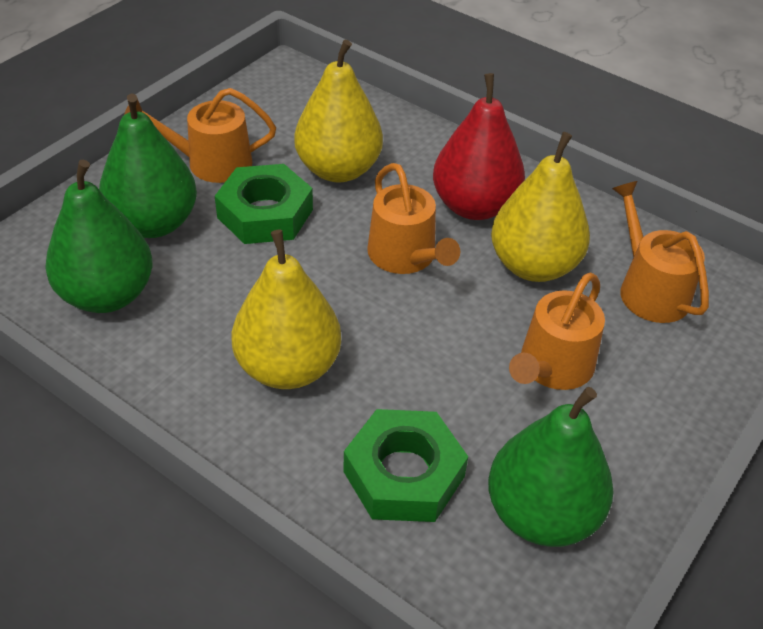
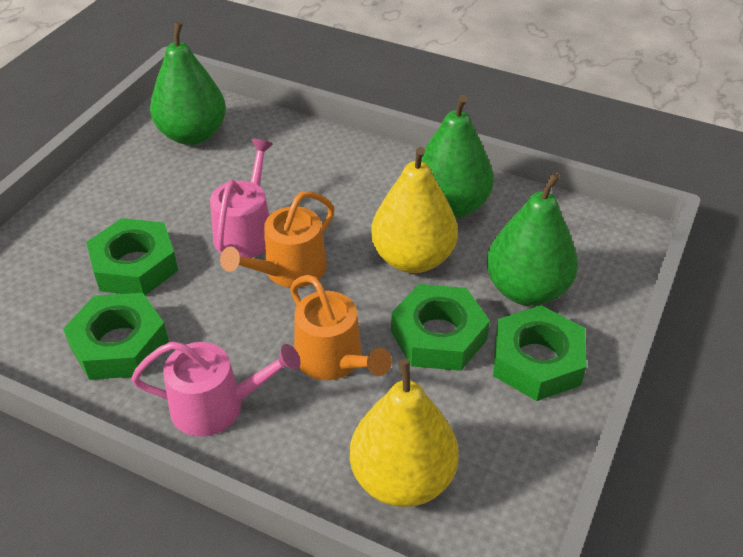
green nut: 2 -> 4
orange watering can: 4 -> 2
pink watering can: 0 -> 2
red pear: 1 -> 0
yellow pear: 3 -> 2

